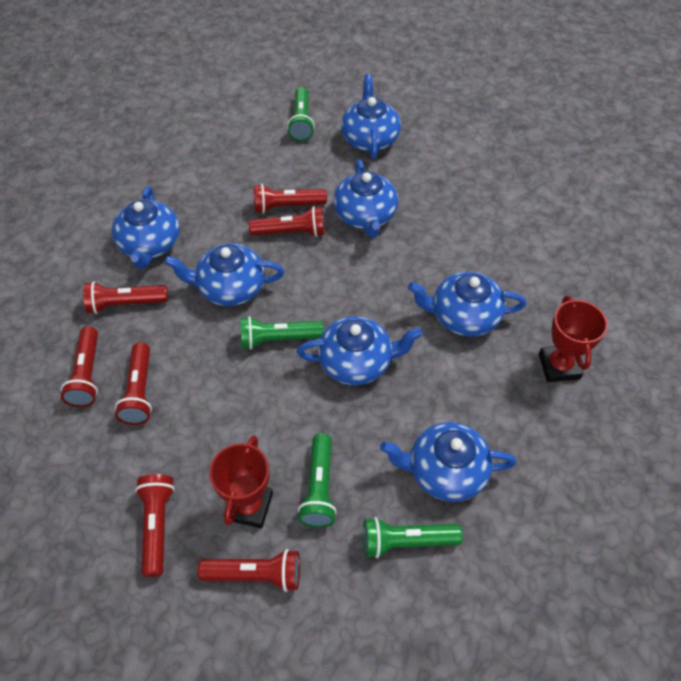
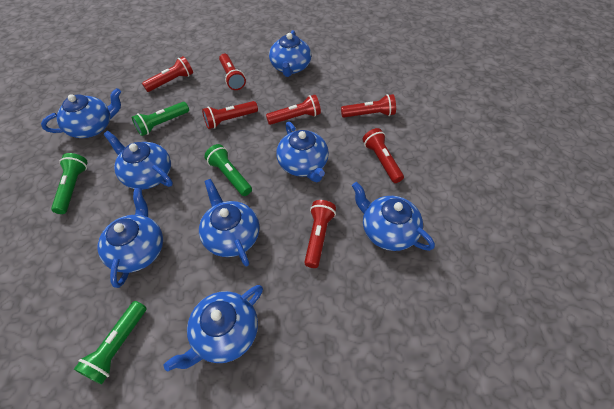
blue teapot: 7 -> 8
red trophy: 2 -> 0

